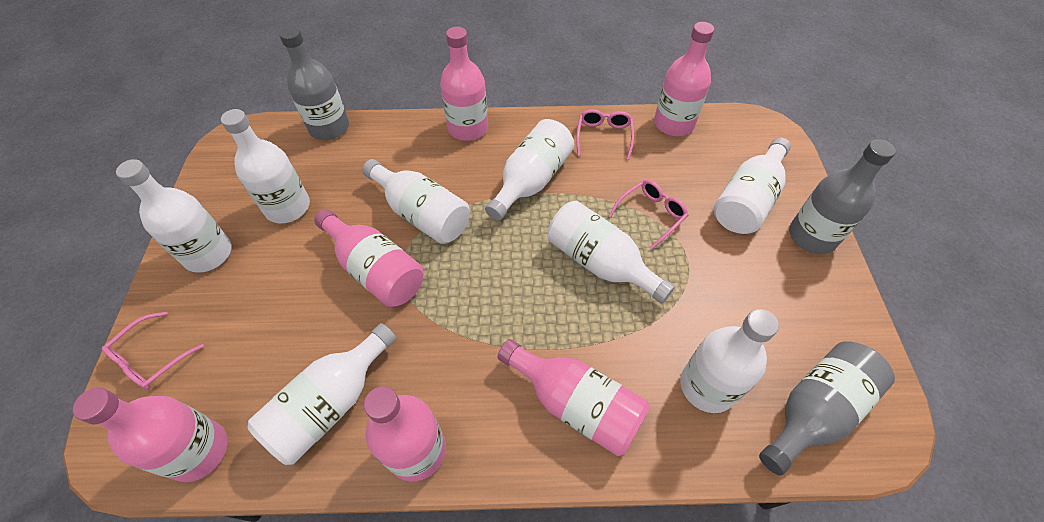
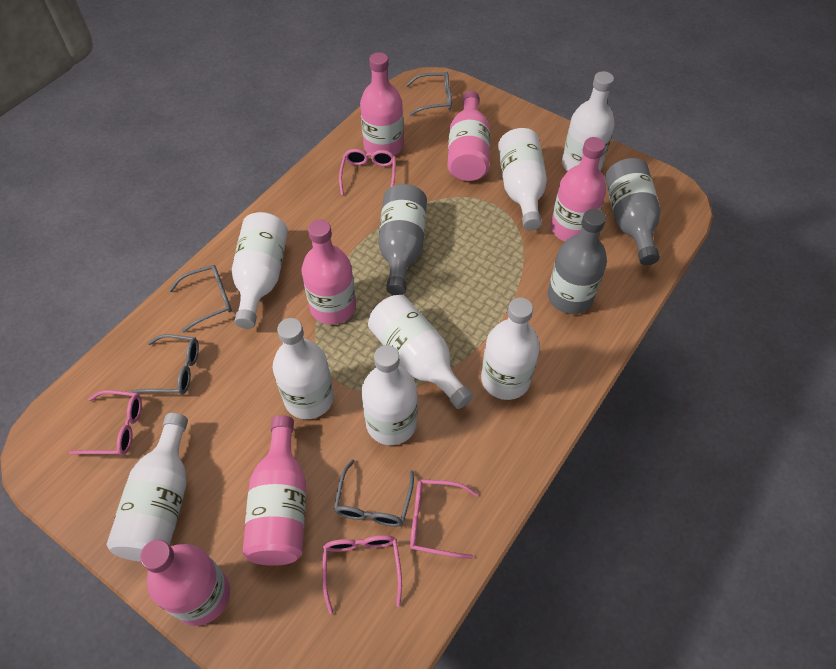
grey glasses: 0 -> 4
pink glasses: 3 -> 4

